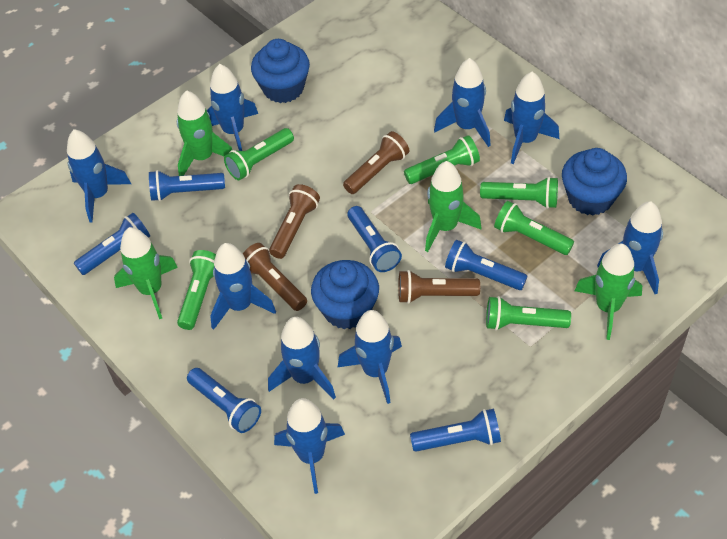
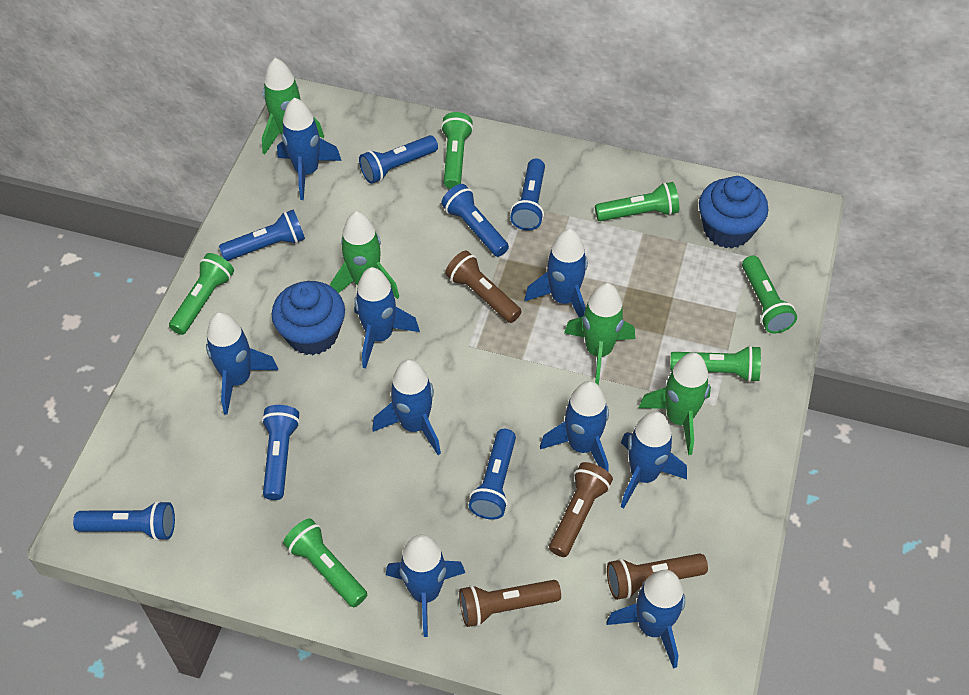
blue cupcake: 3 -> 2
blue flashlight: 6 -> 7

